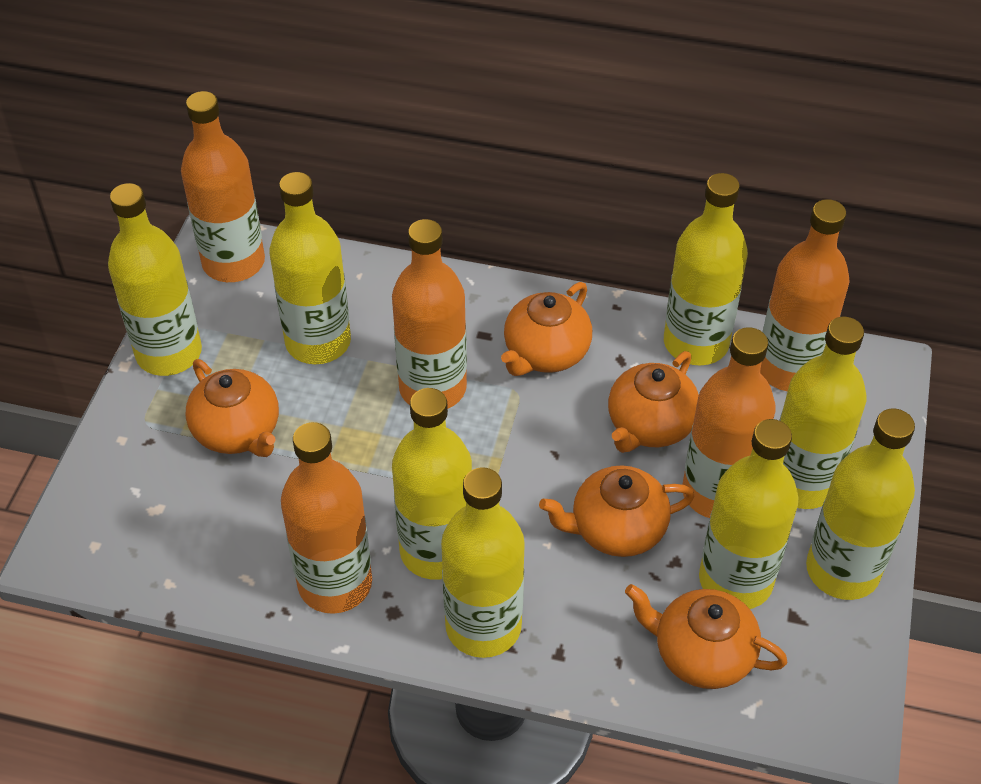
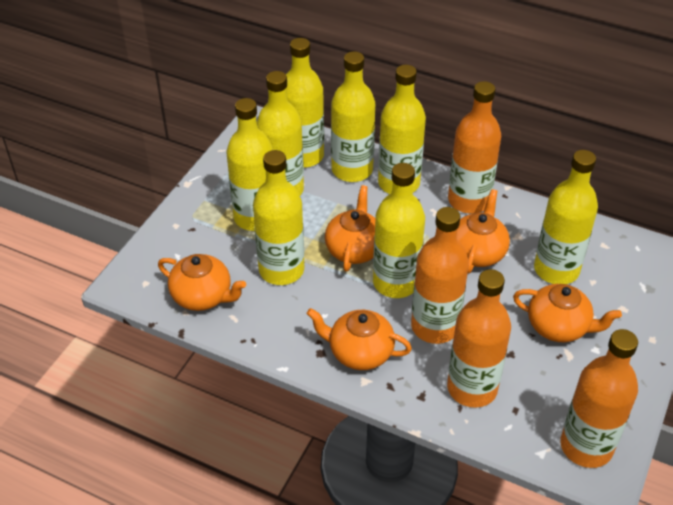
orange bottle: 5 -> 4

